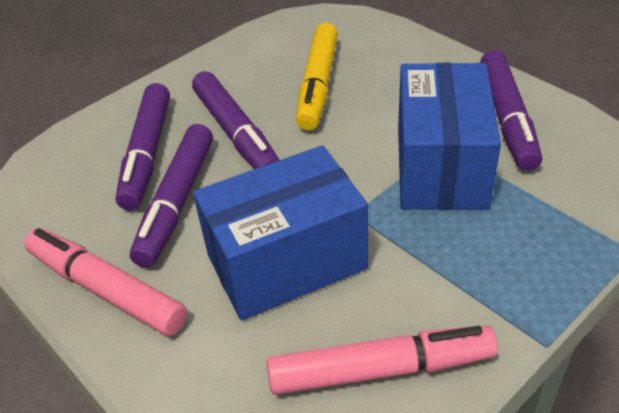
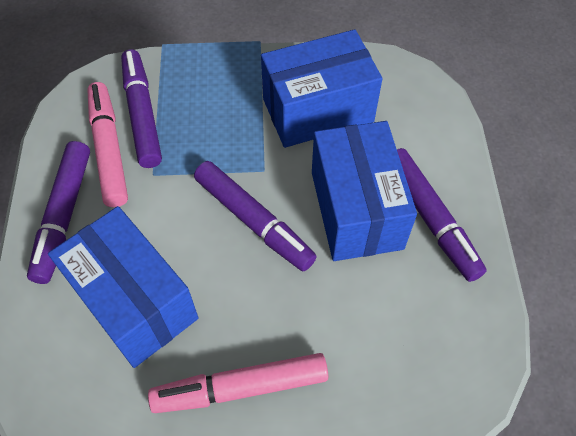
blue box: 2 -> 3
yellow marker: 1 -> 0

